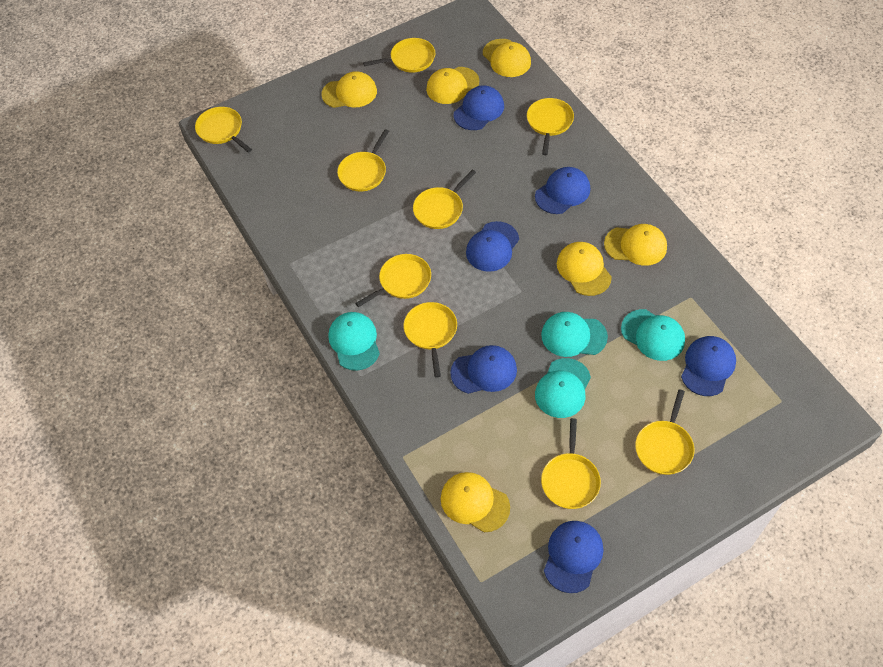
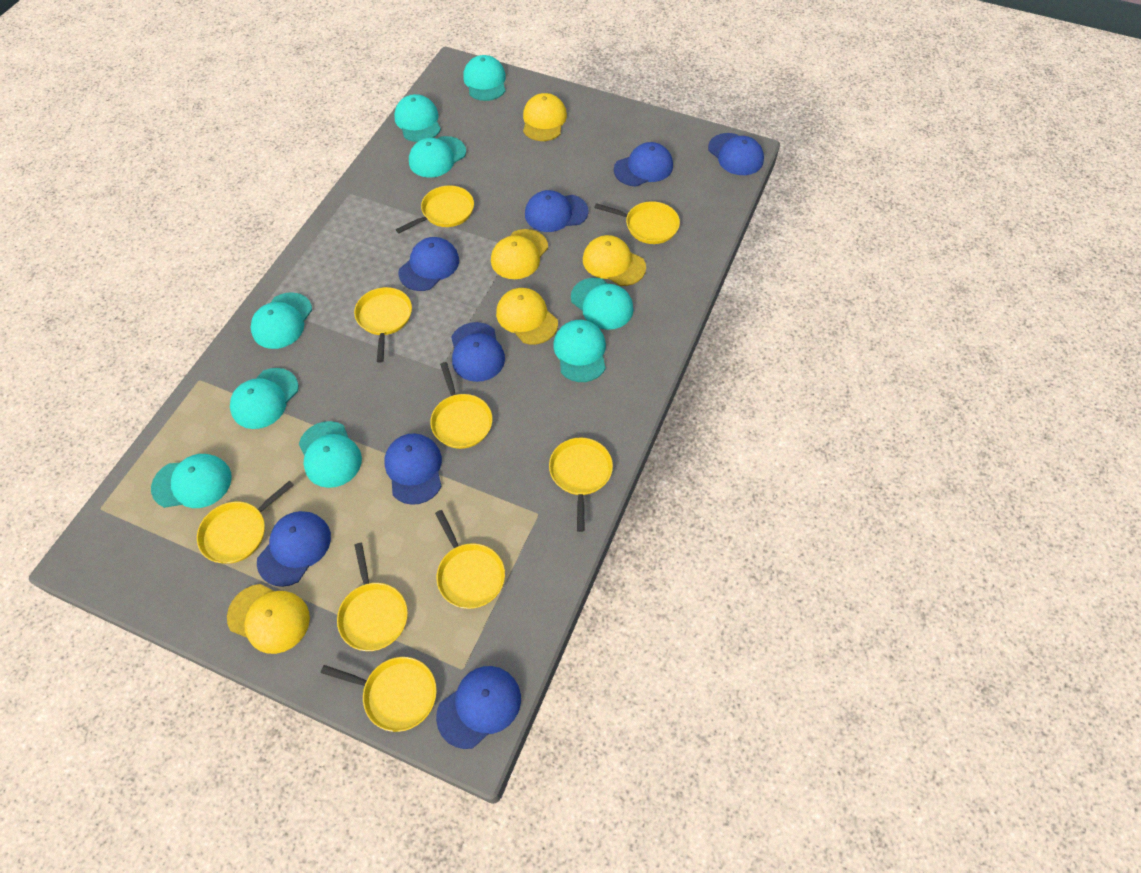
blue cap: 6 -> 8
turquoise cap: 4 -> 9
yellow cap: 6 -> 5

